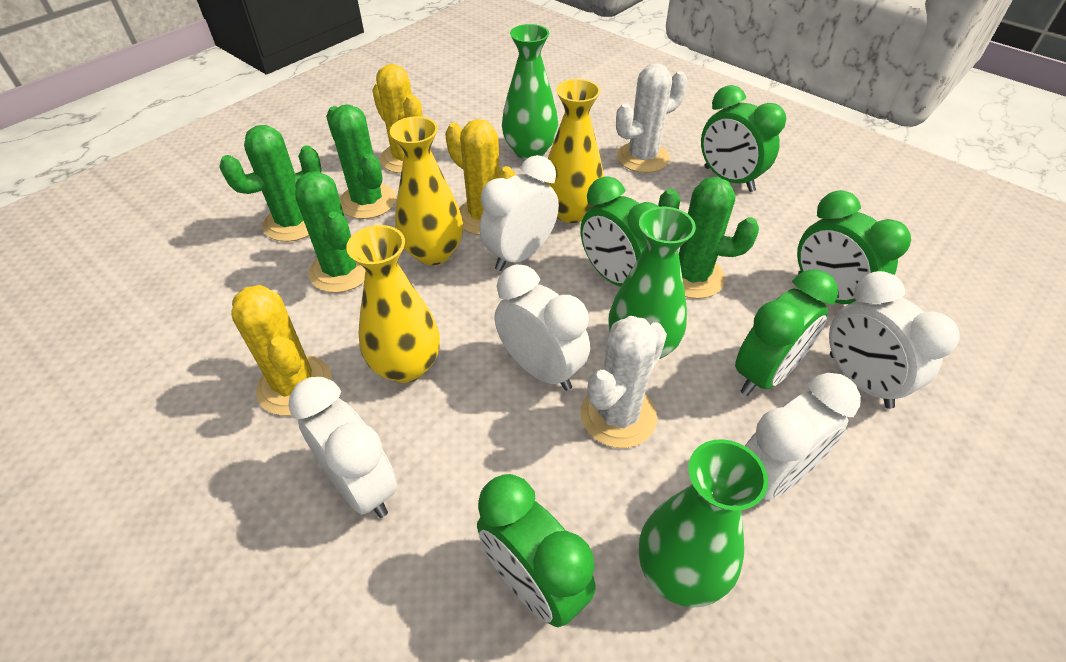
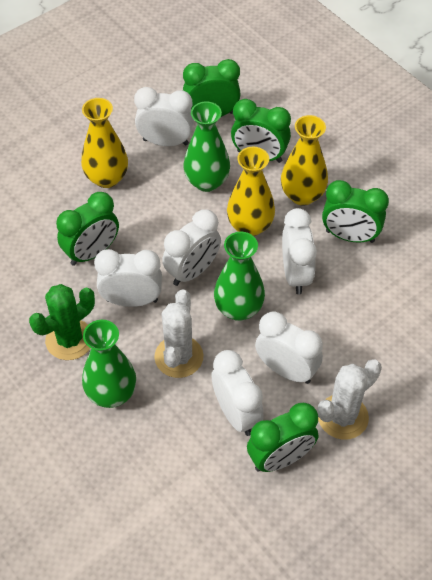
green cactus: 4 -> 1
white clock: 5 -> 6
yellow cactus: 3 -> 0

